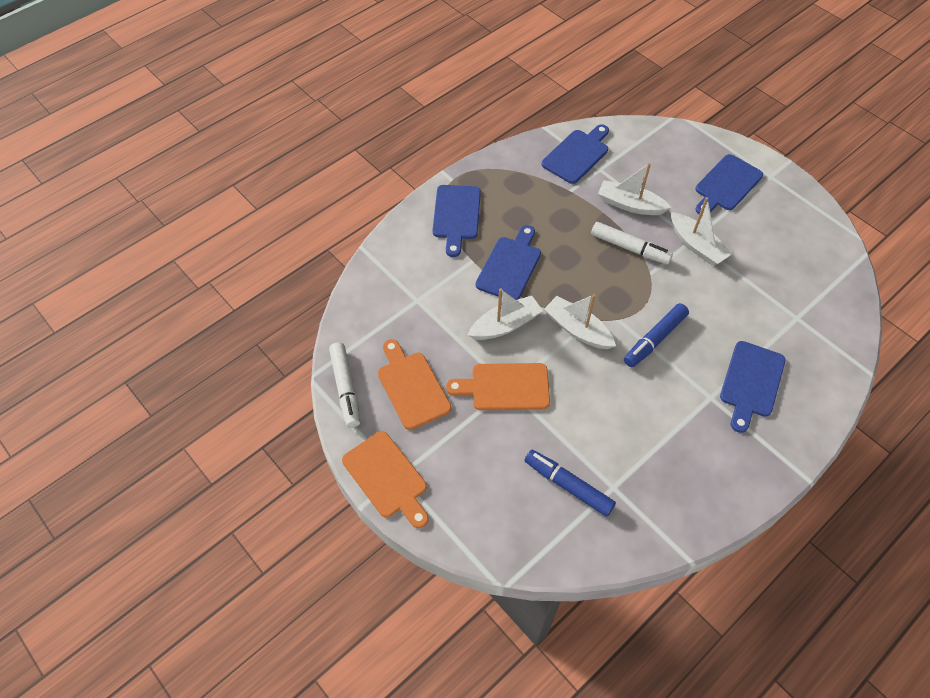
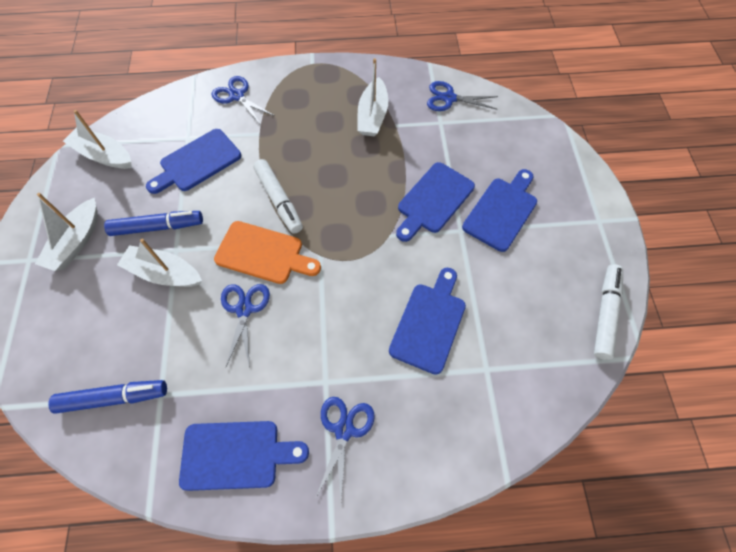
blue scissors: 0 -> 4
orange cutting board: 3 -> 1

